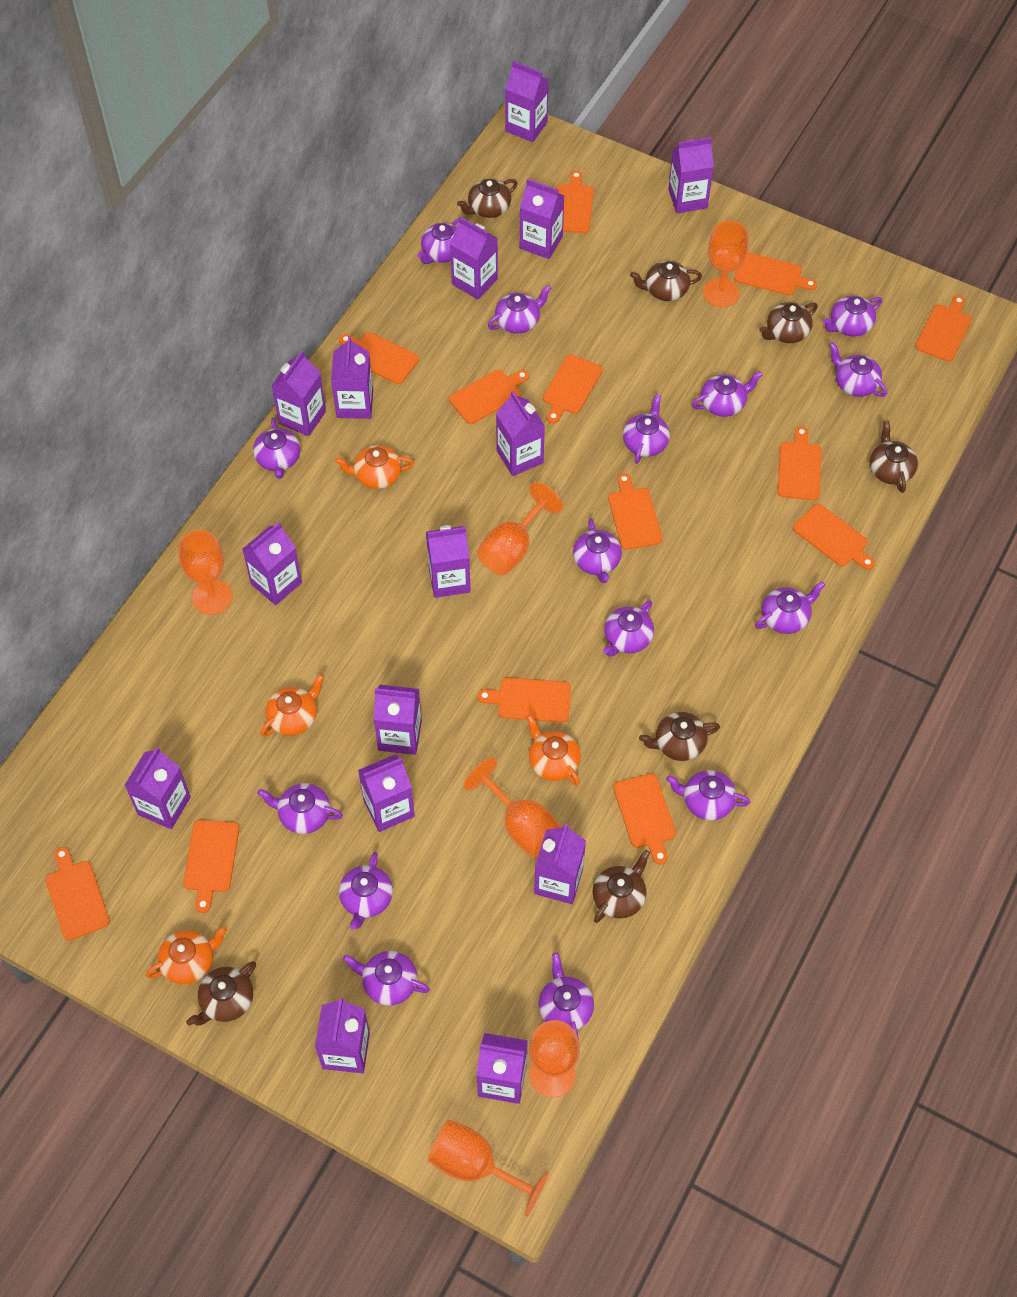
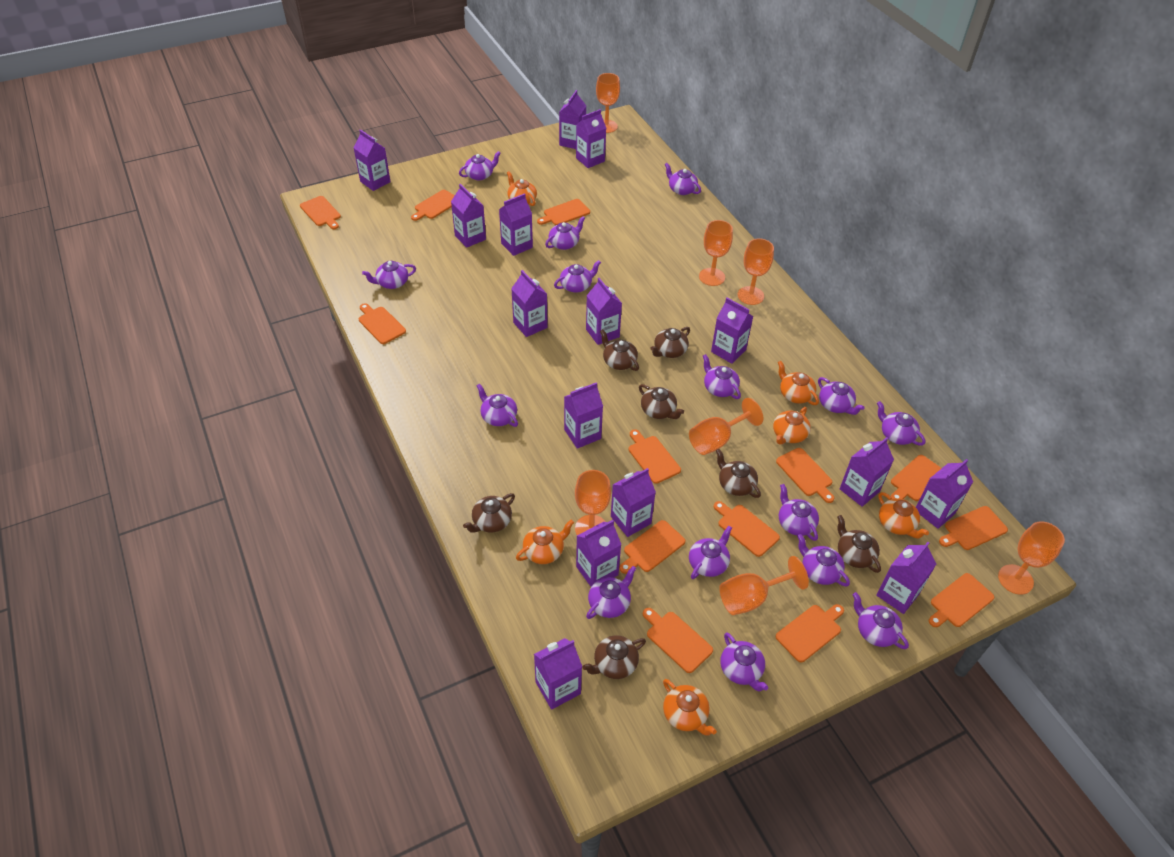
orange goblet: 6 -> 7
orange teapot: 4 -> 6

